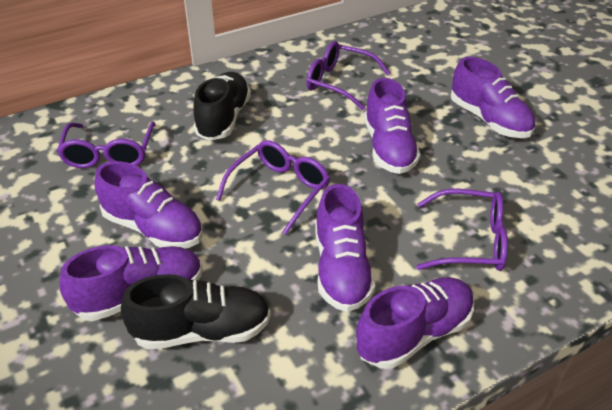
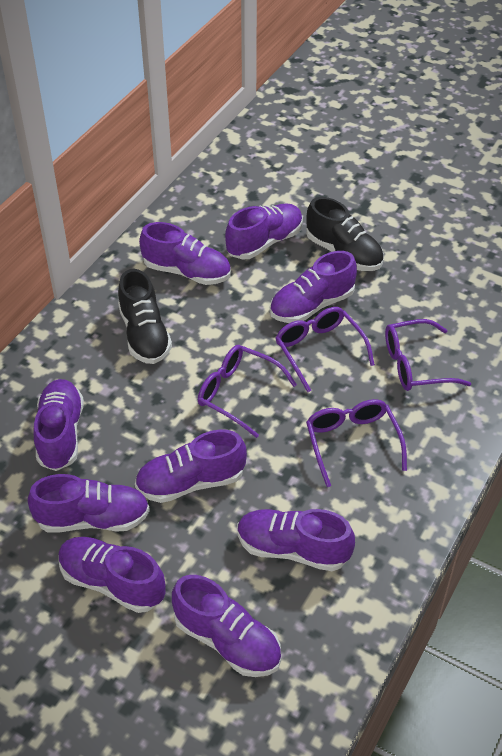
purple shoe: 6 -> 9

